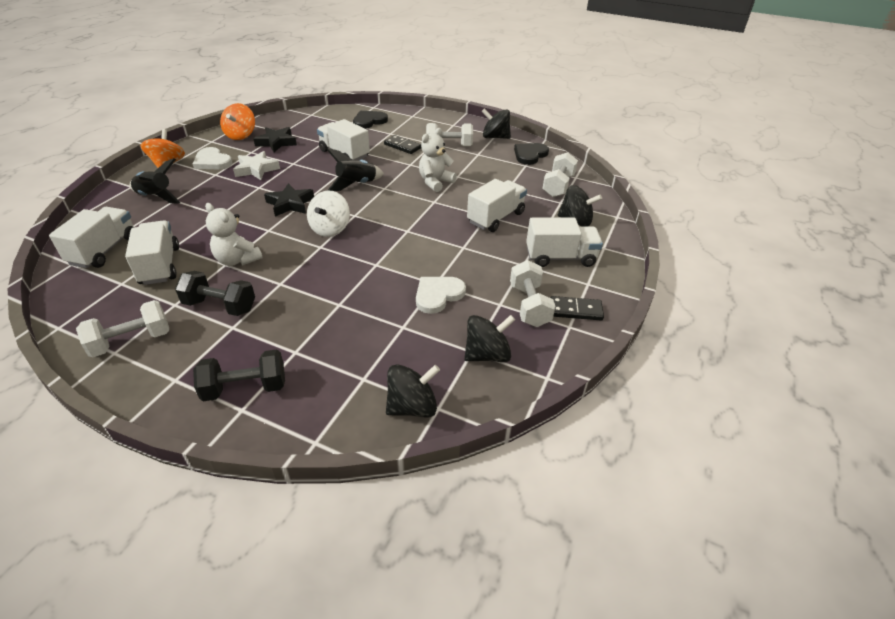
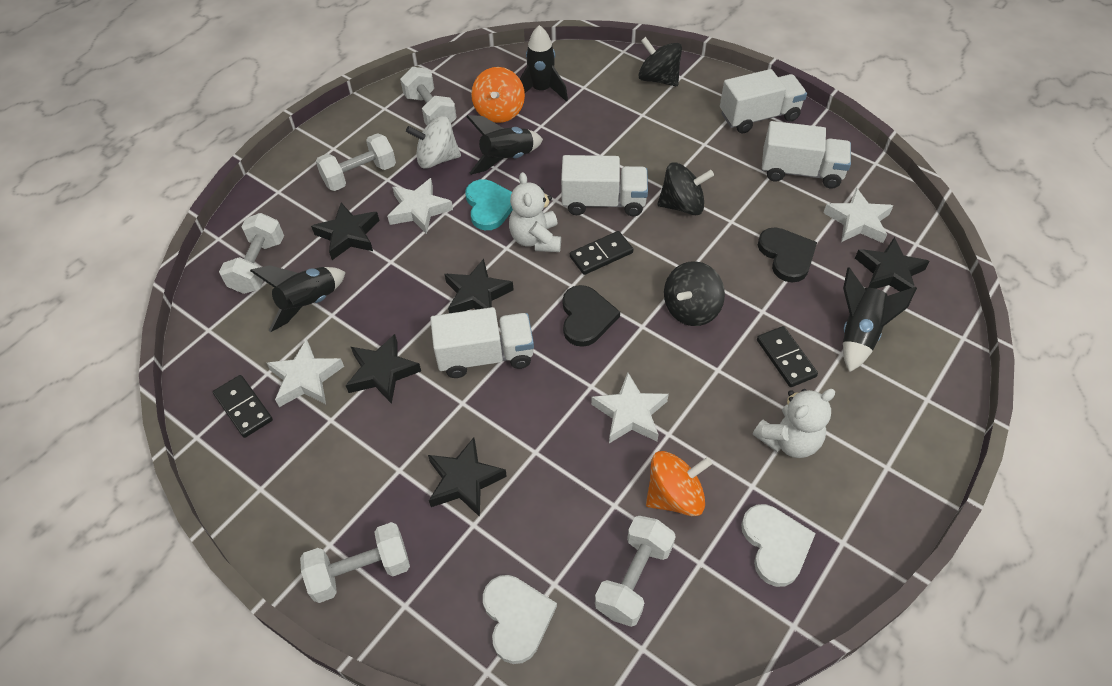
black domino: 2 -> 3
black dumbbell: 2 -> 0
black rocket: 2 -> 4
black spinning top: 4 -> 3
black star: 2 -> 5
turquoise heart: 0 -> 1
white dumbbell: 4 -> 5
white star: 1 -> 4
white truck: 5 -> 4

